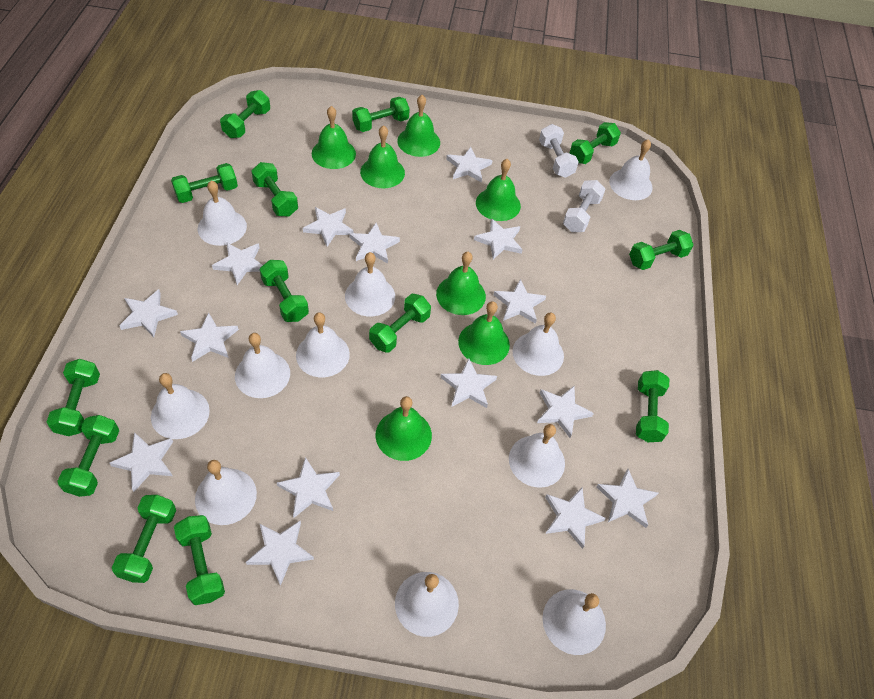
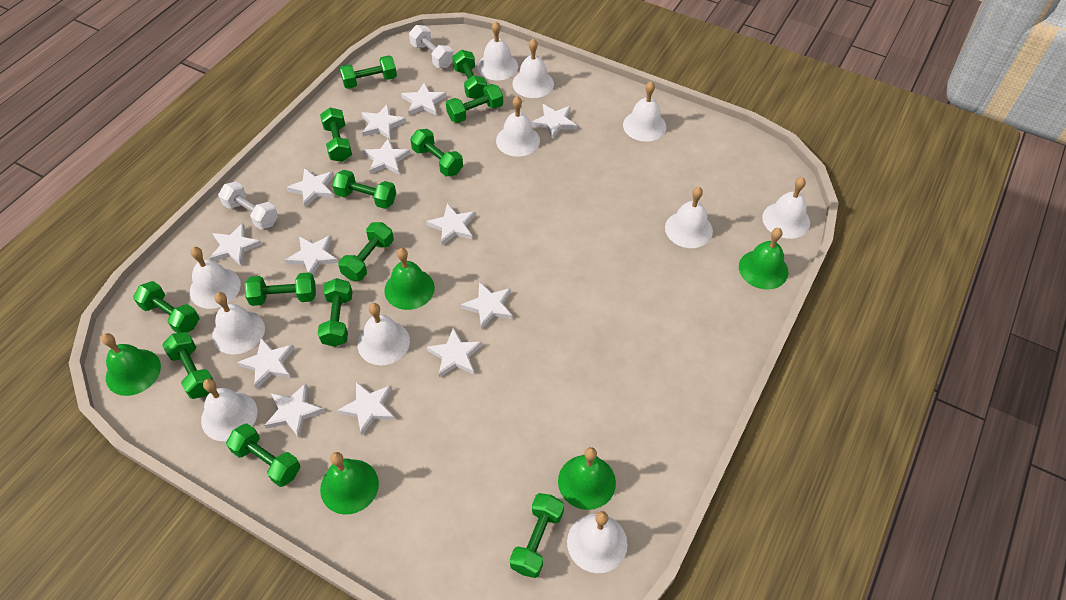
green bell: 7 -> 5
white star: 15 -> 13

